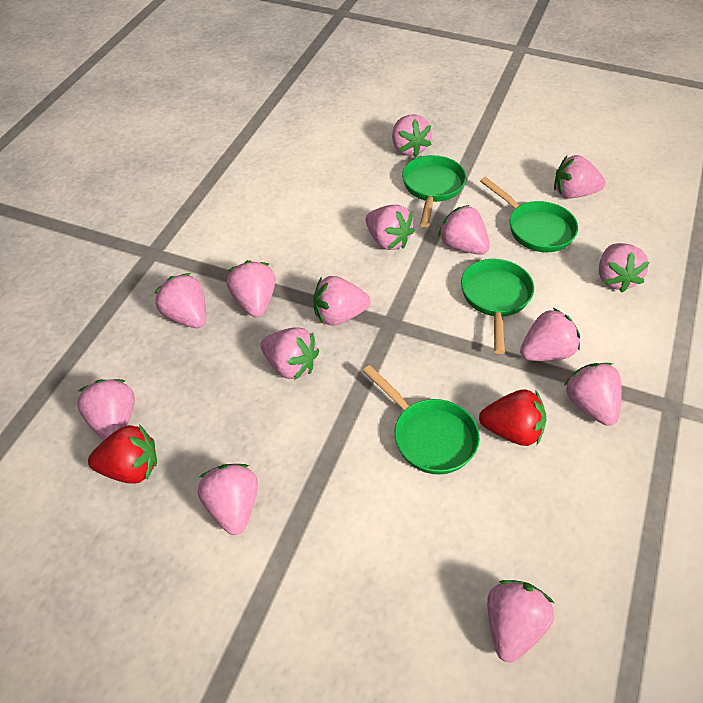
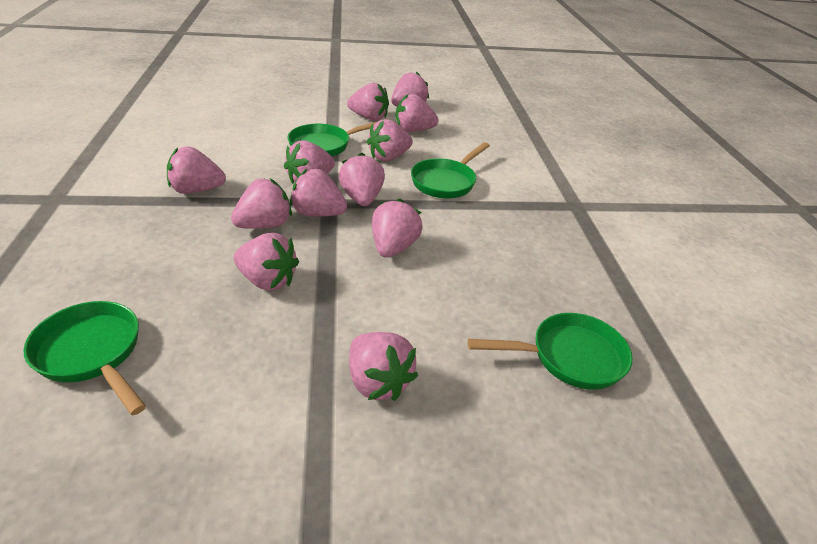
pink strawberry: 14 -> 12
red strawberry: 2 -> 0

